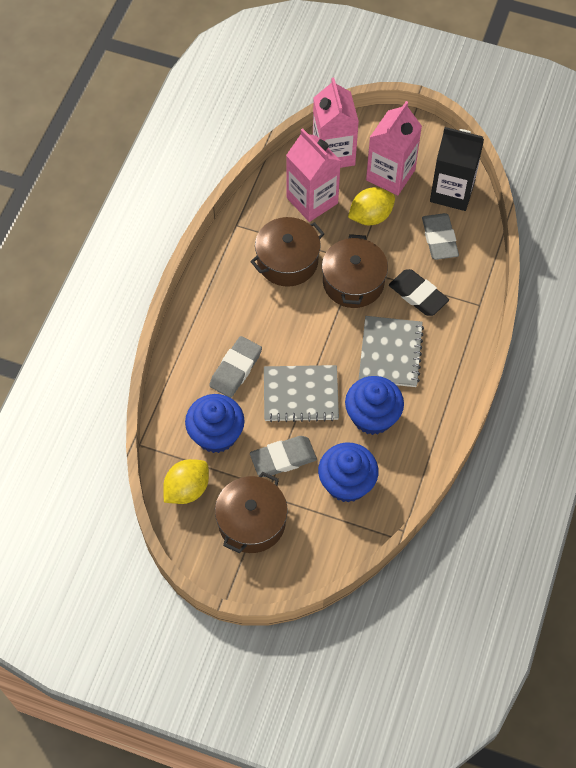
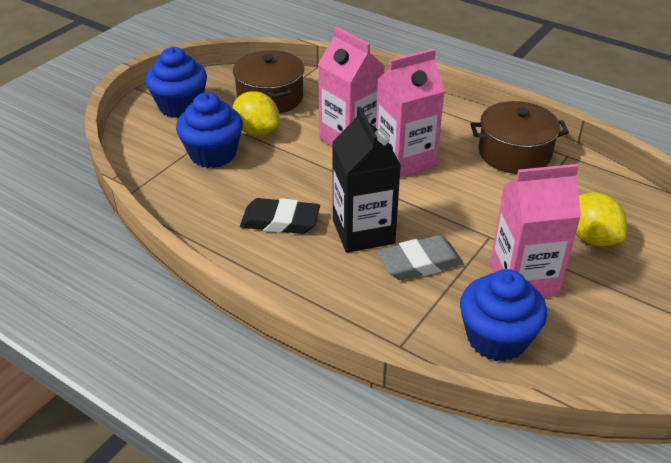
brown pot: 3 -> 2
grey eraser: 3 -> 1
grey notebook: 2 -> 0

